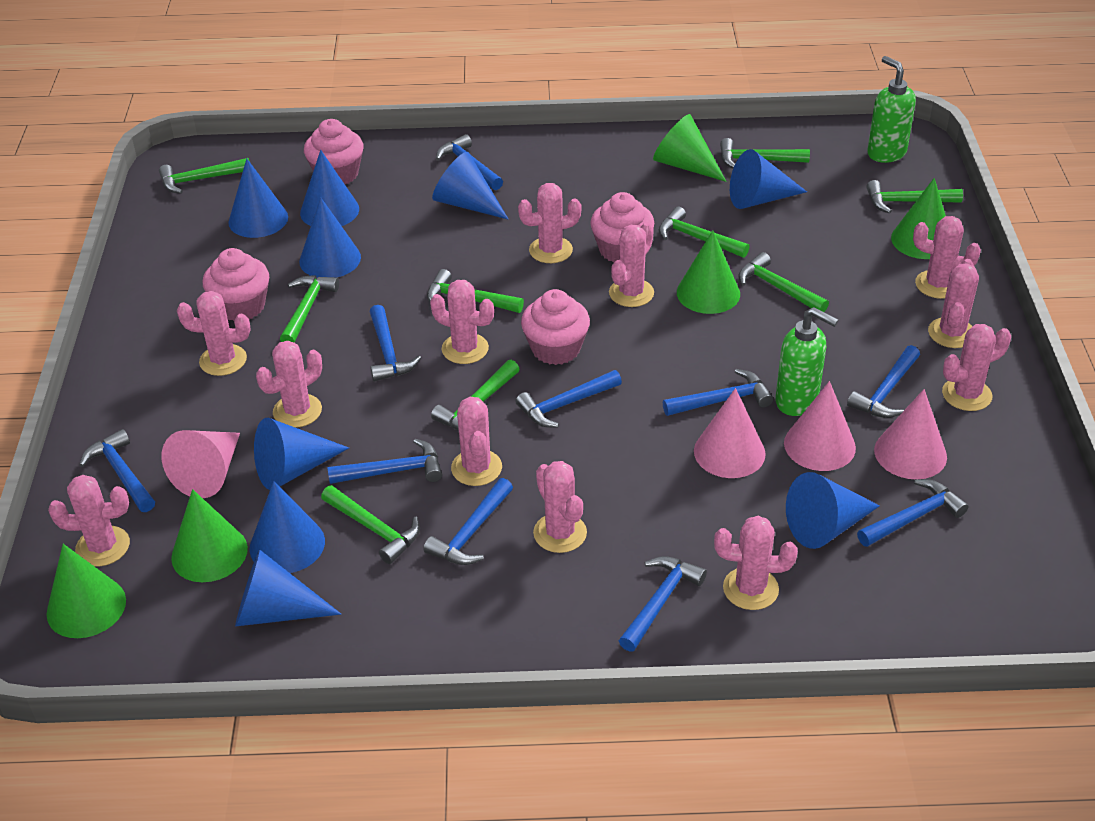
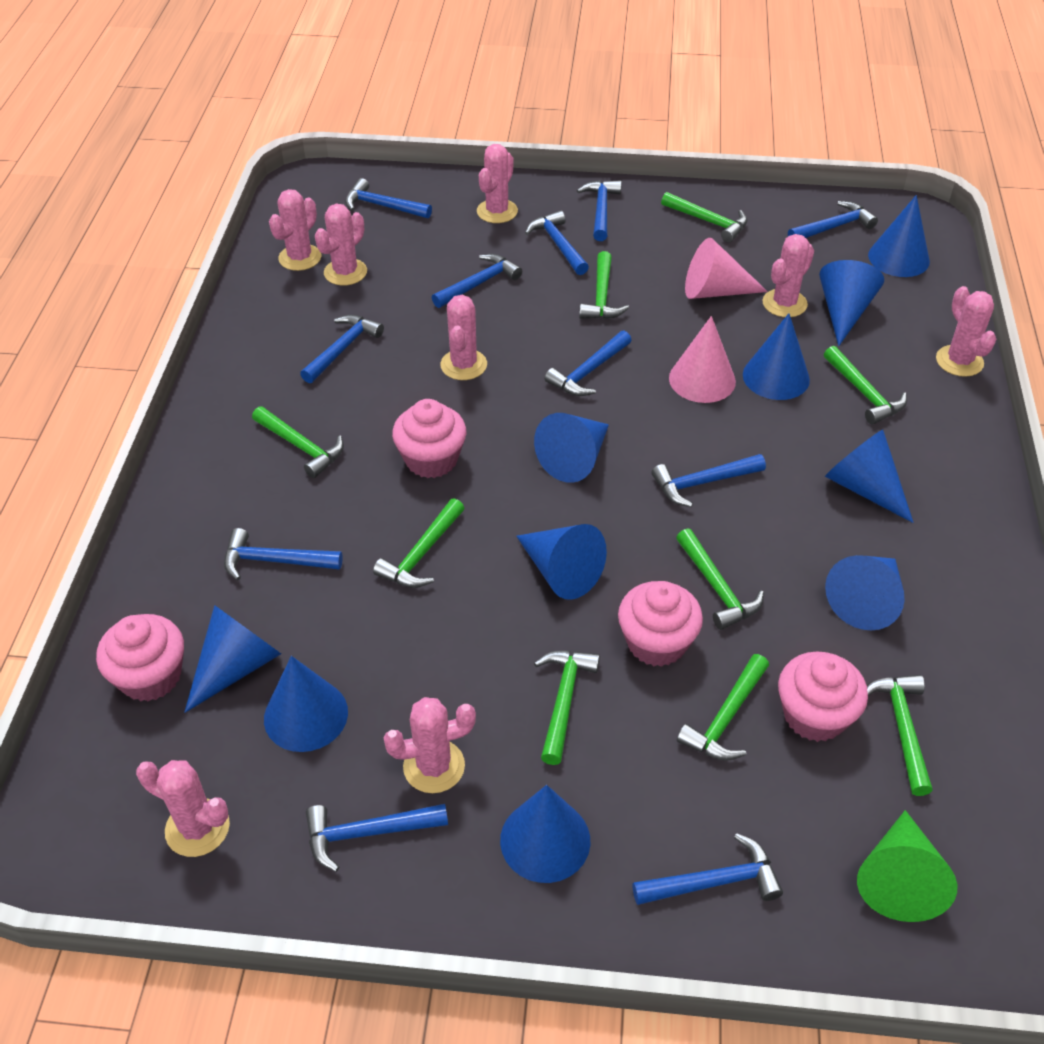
blue cone: 9 -> 10
blue hammer: 10 -> 11
green cone: 5 -> 1
green soap dispenser: 2 -> 0
pink cactus: 12 -> 8
pink cone: 4 -> 2

